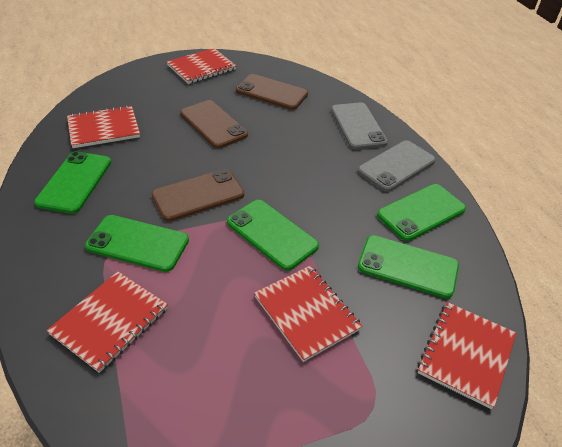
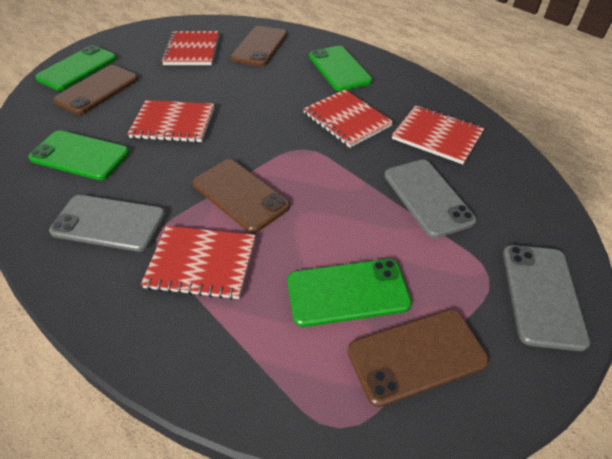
brown phone: 3 -> 4
green phone: 5 -> 4
grey phone: 2 -> 3

